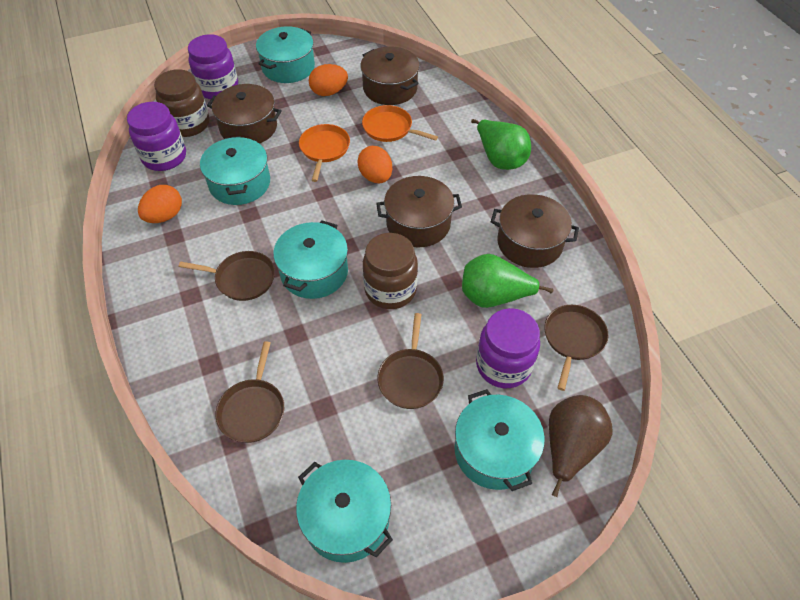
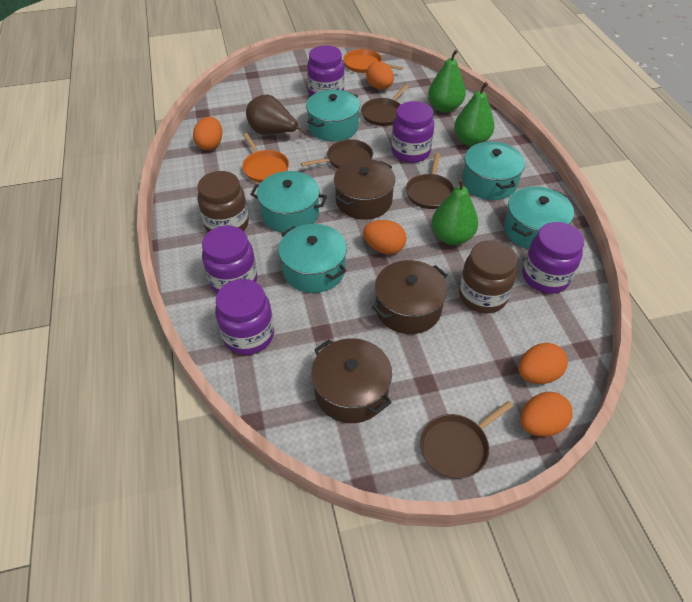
brown pot: 4 -> 3
green pear: 2 -> 3
orange egg: 3 -> 5
purple jar: 3 -> 5

